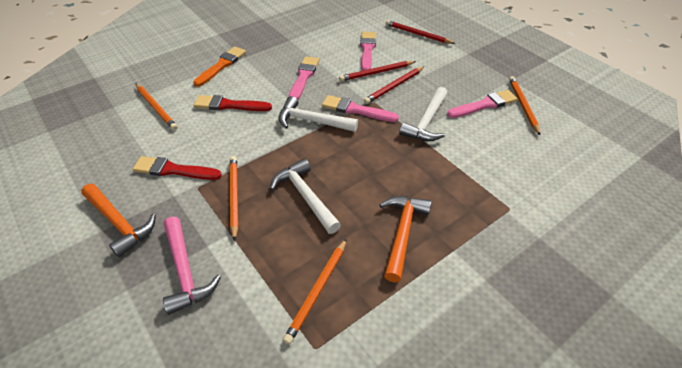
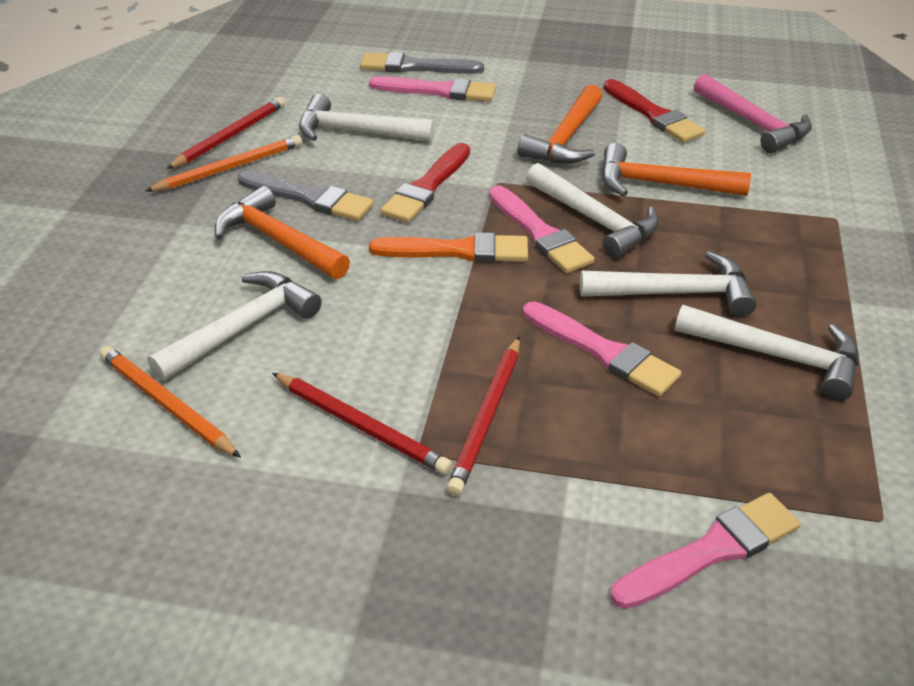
grey brush: 0 -> 2
orange hammer: 2 -> 3
orange pencil: 4 -> 2
white hammer: 3 -> 5

